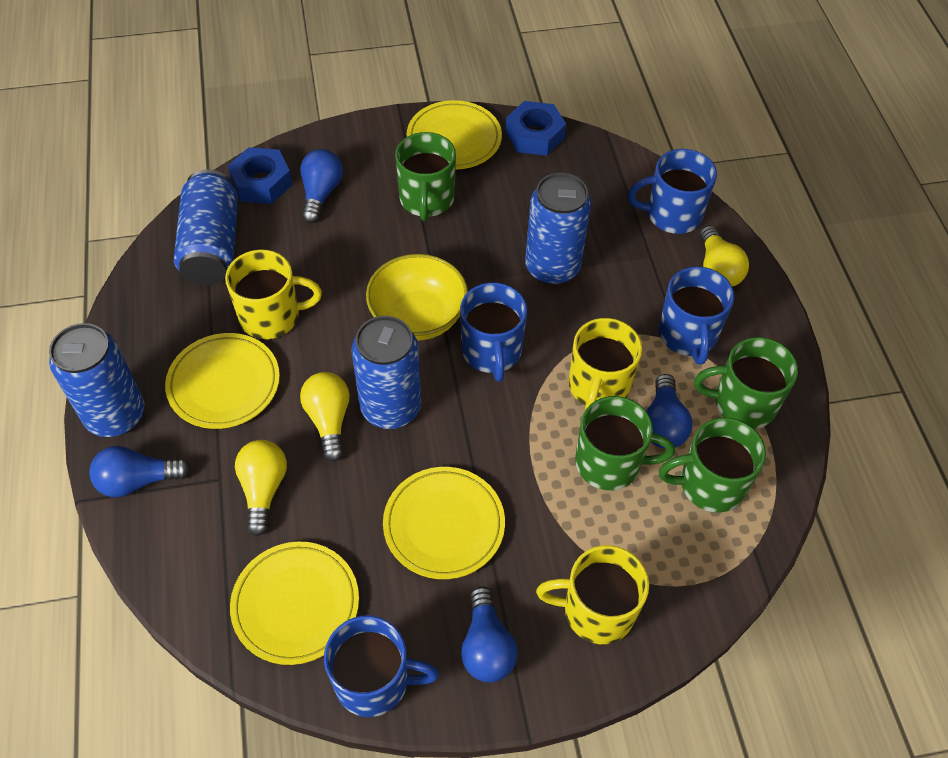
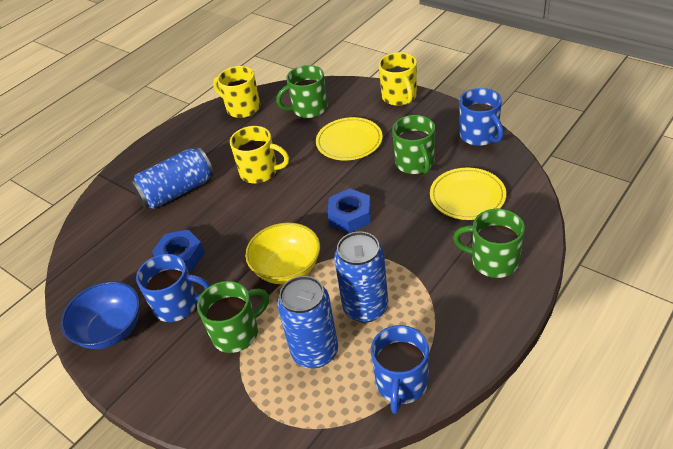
blue bowl: 0 -> 1
blue can: 4 -> 3
blue light bulb: 4 -> 0
blue mug: 4 -> 3
yellow light bulb: 3 -> 0
yellow plate: 4 -> 2

